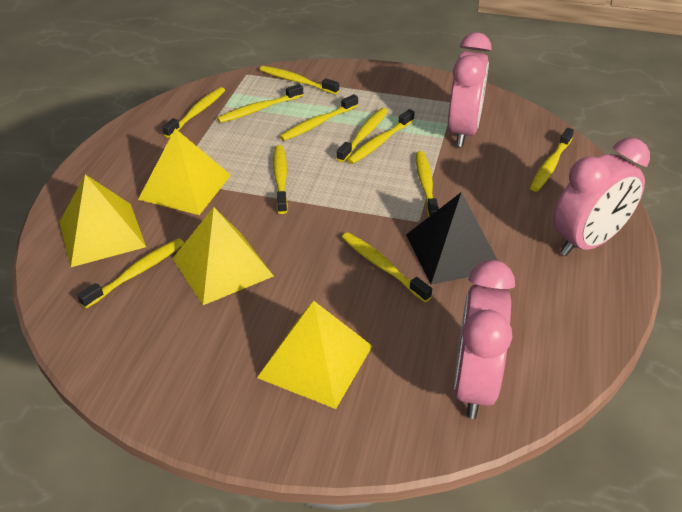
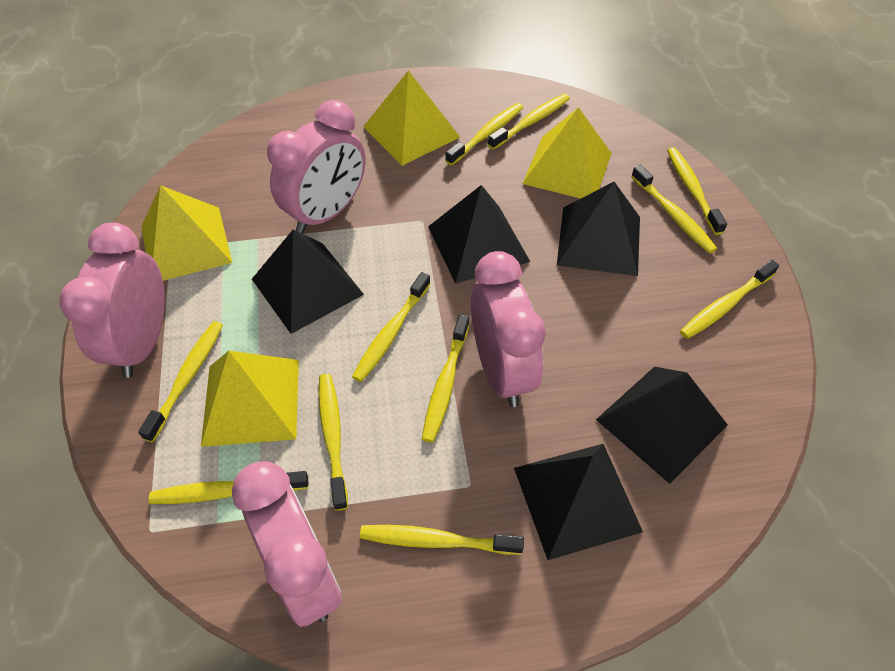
black pyramid: 1 -> 5
pink clock: 3 -> 4

